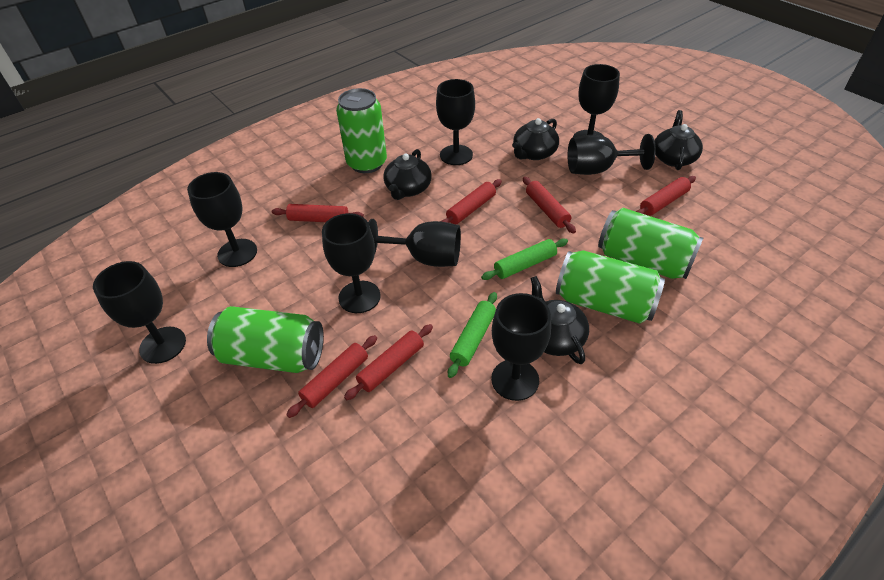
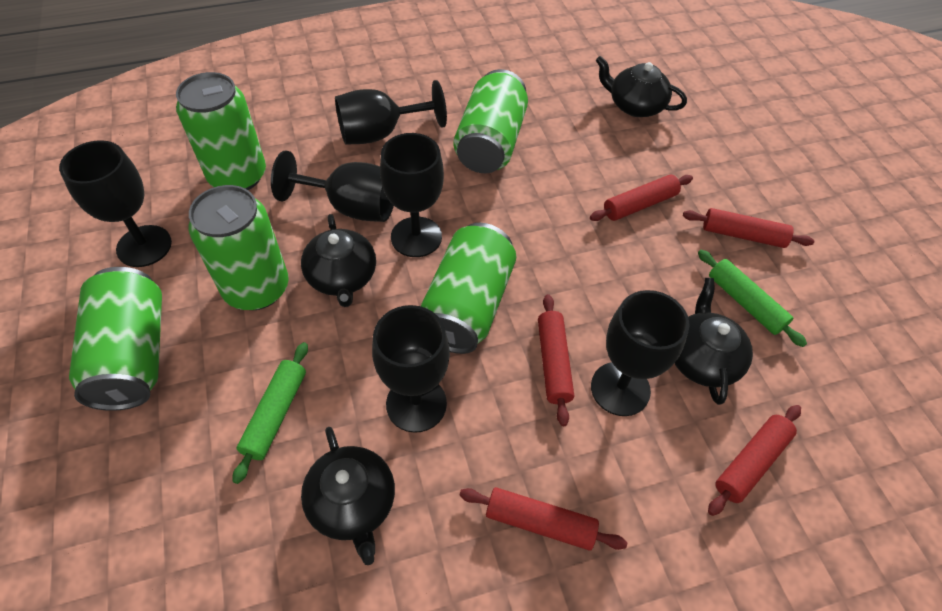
black goblet: 8 -> 6
green can: 4 -> 5
red rolling pin: 6 -> 5

